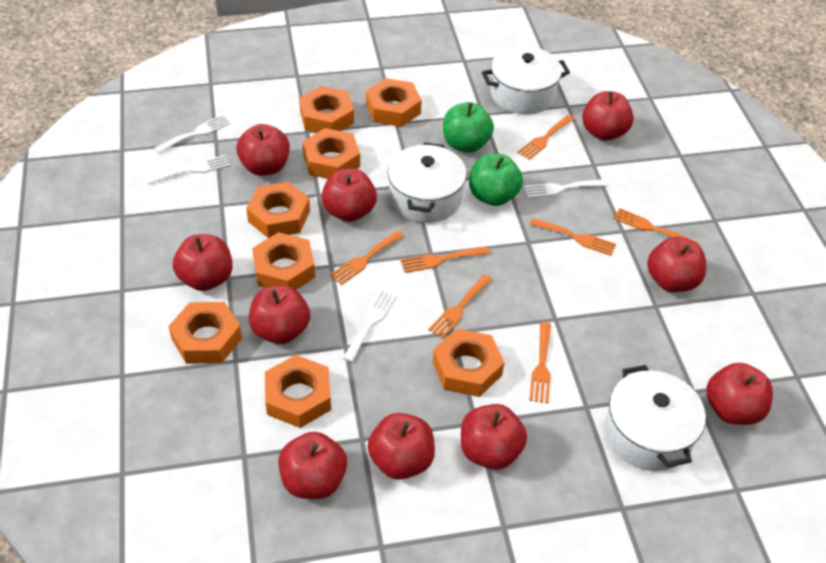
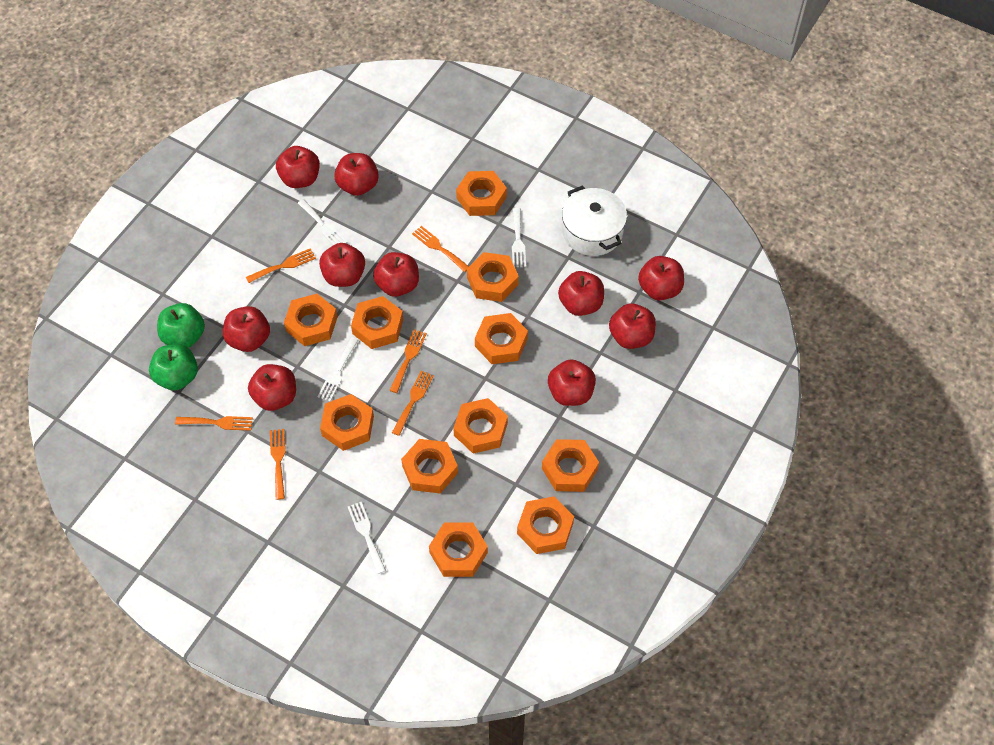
orange fork: 7 -> 6
orange nut: 8 -> 11
white pot: 3 -> 1

